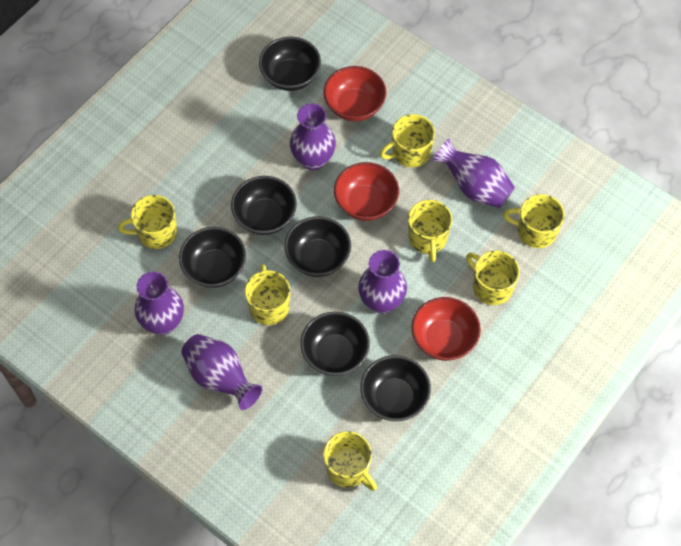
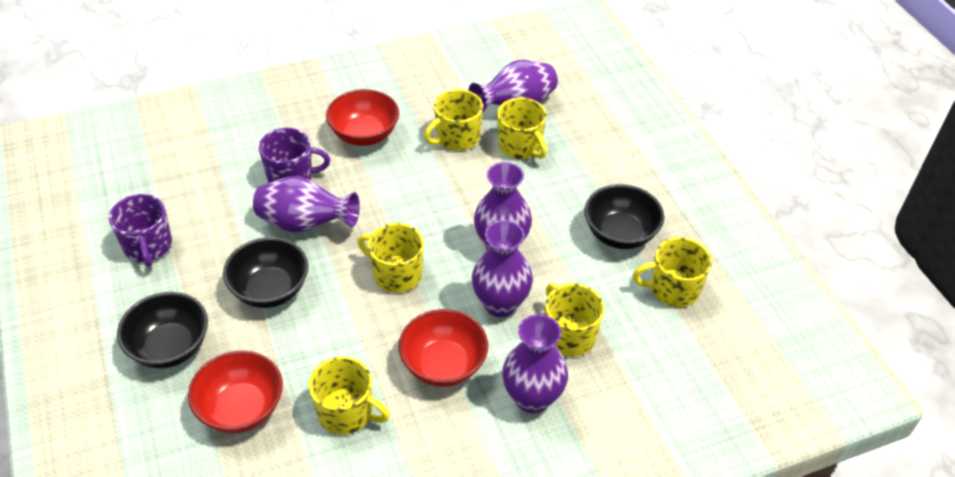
black bowl: 6 -> 3
purple mug: 0 -> 2
yellow mug: 7 -> 6

